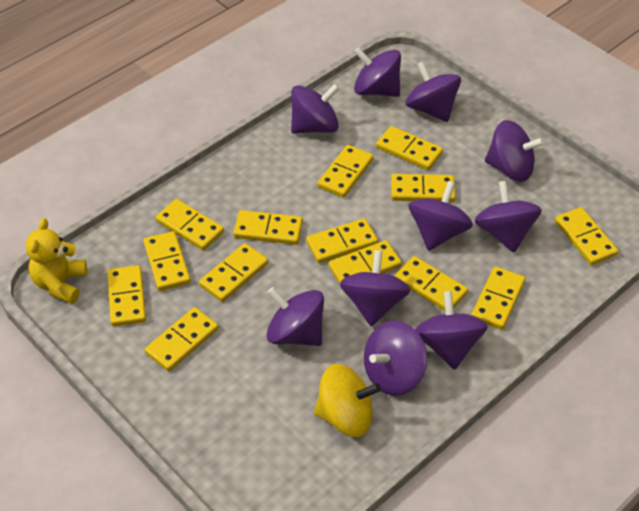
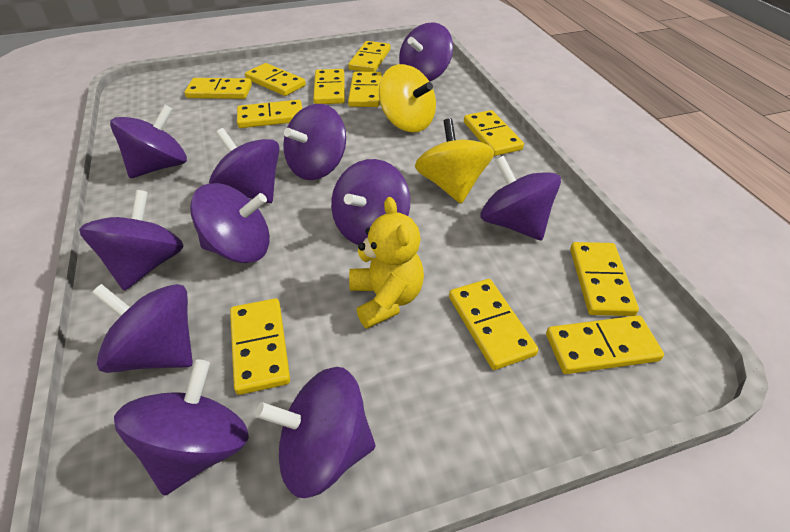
purple spinning top: 10 -> 11
yellow domino: 14 -> 11
yellow spinning top: 1 -> 2

